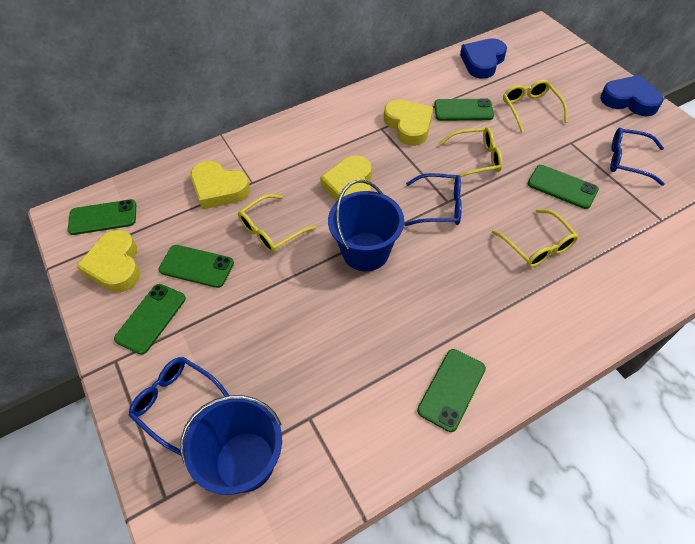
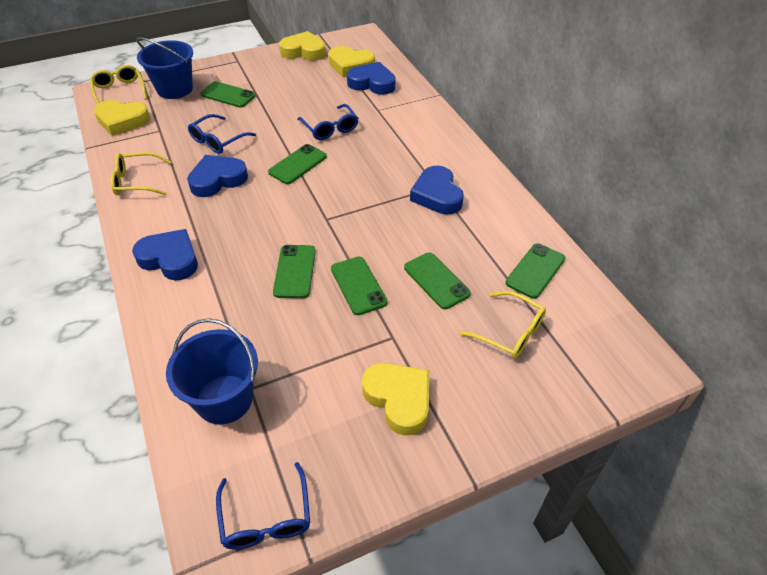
blue heart: 2 -> 4
yellow glasses: 4 -> 3

